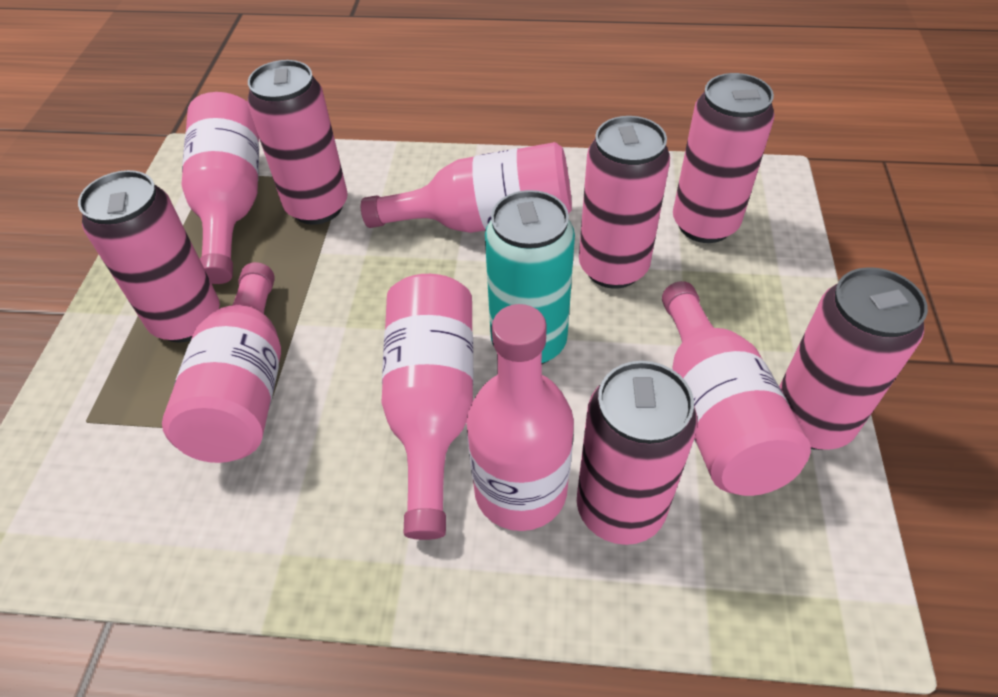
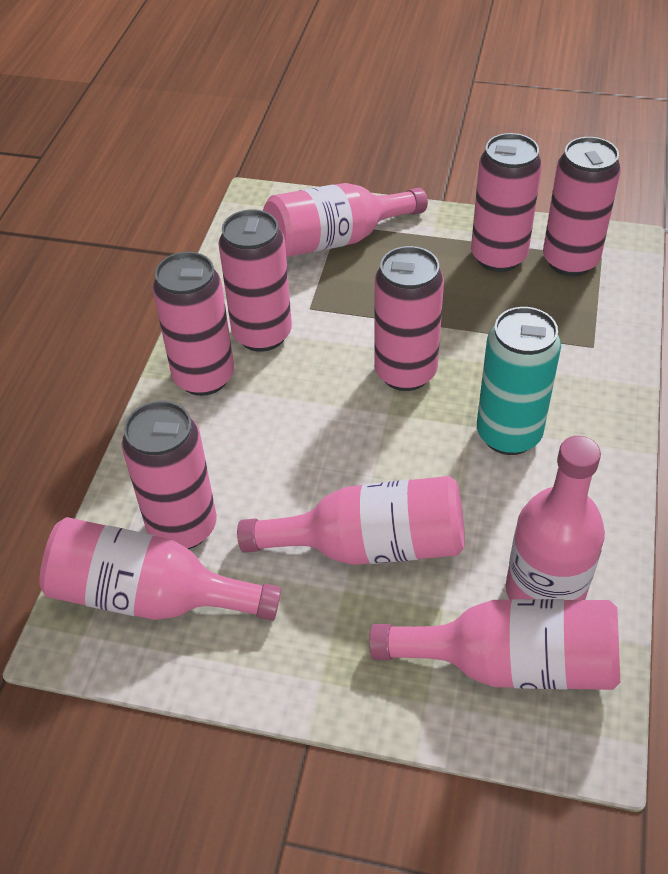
pink bottle: 6 -> 5

